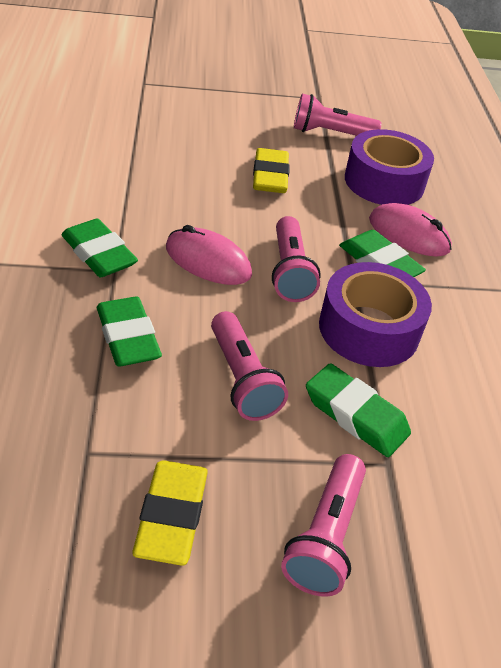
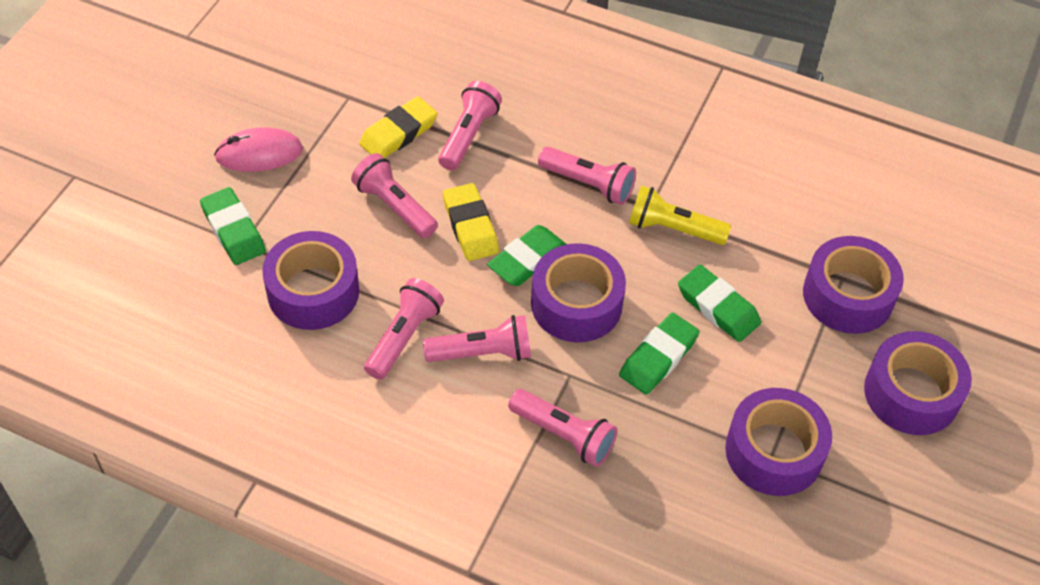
pink flashlight: 4 -> 6
pink mouse: 2 -> 1
purple tape: 2 -> 5
yellow flashlight: 0 -> 1

